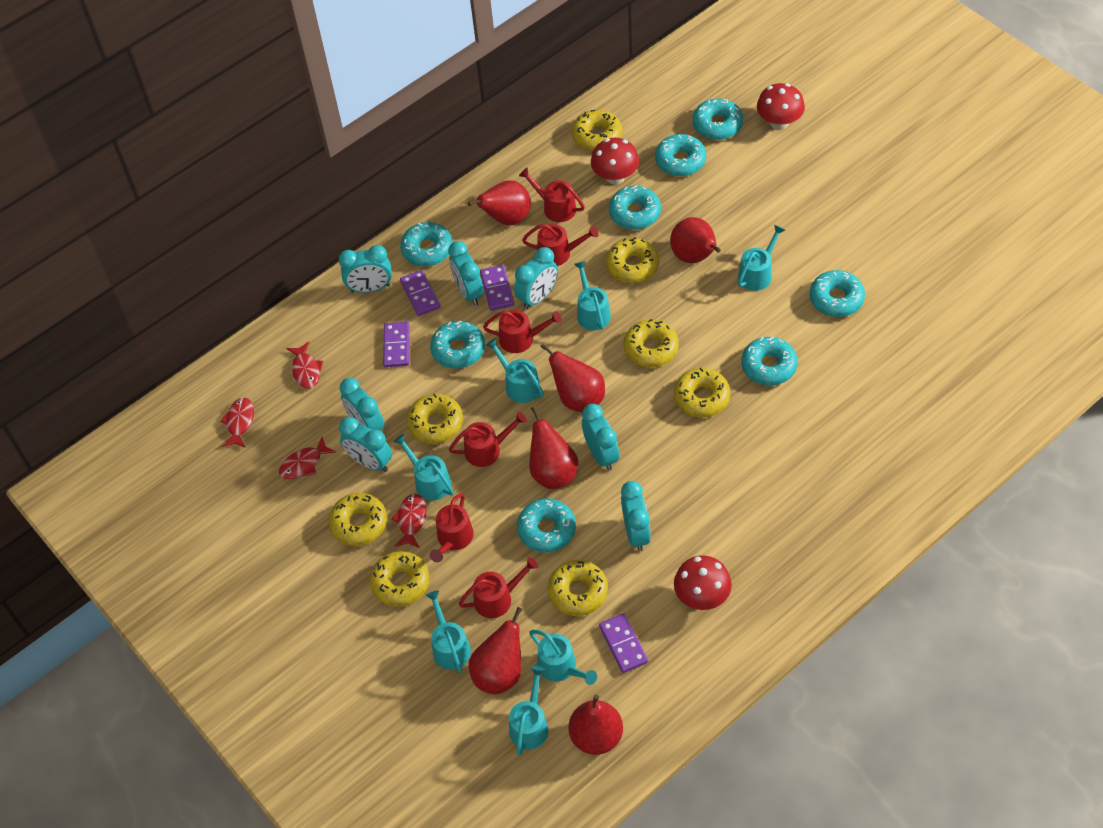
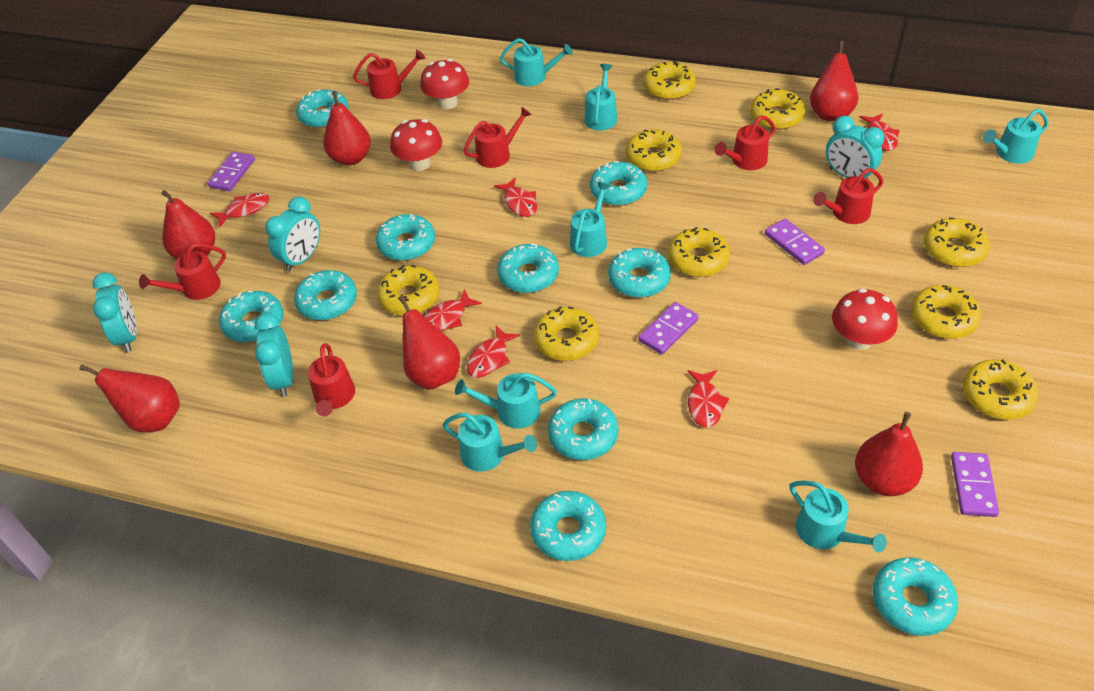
red fish: 4 -> 6
turquoise clock: 7 -> 4
turquoise donut: 8 -> 10
yellow donut: 8 -> 9

